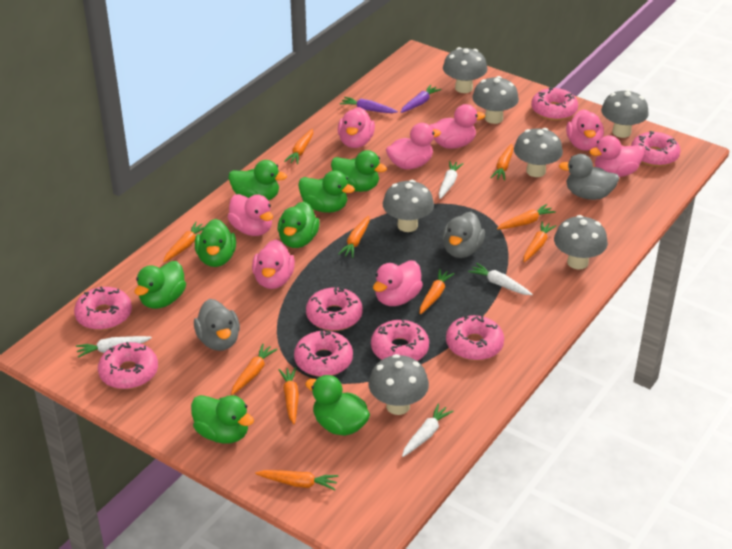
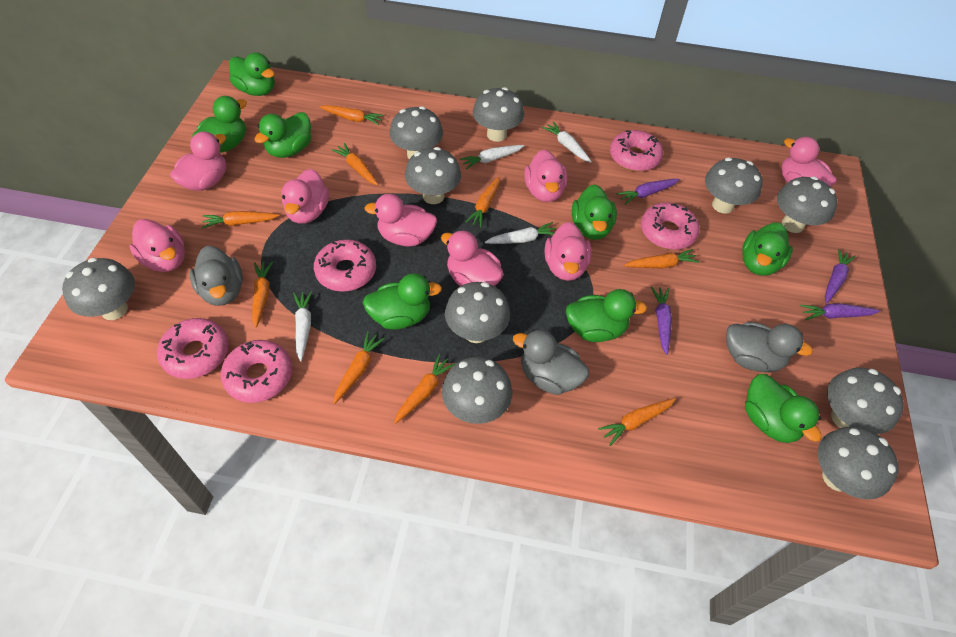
grey mushroom: 7 -> 10
orange carrot: 10 -> 9
pink donut: 8 -> 5
purple carrot: 2 -> 4

